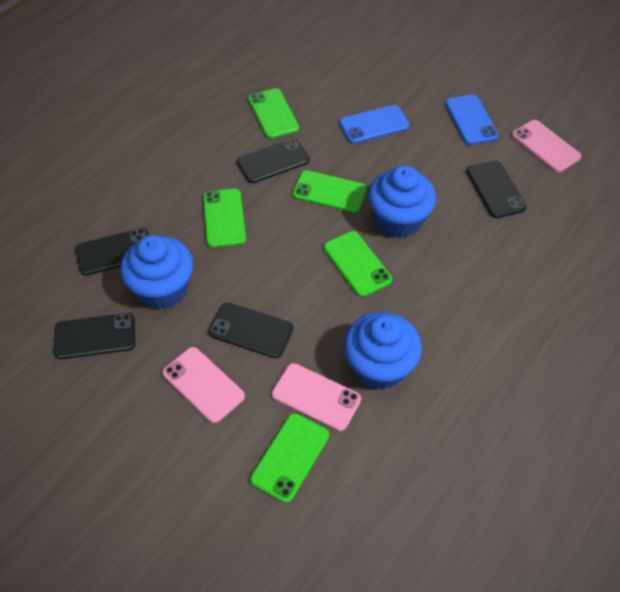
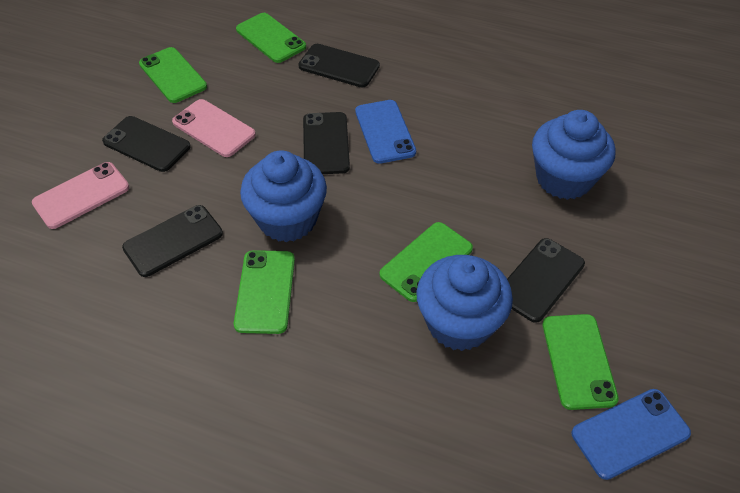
pink phone: 3 -> 2

